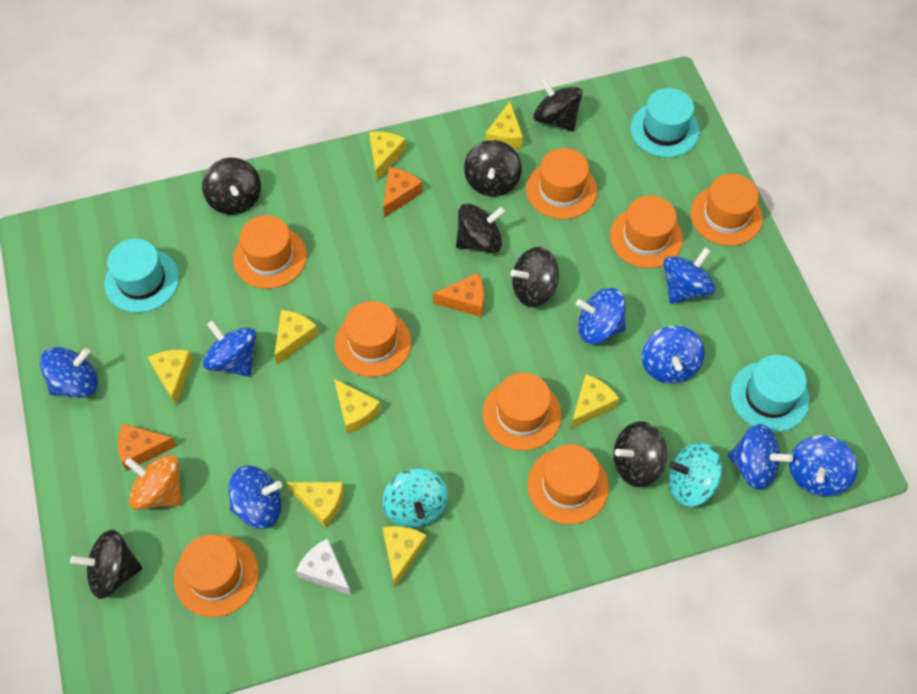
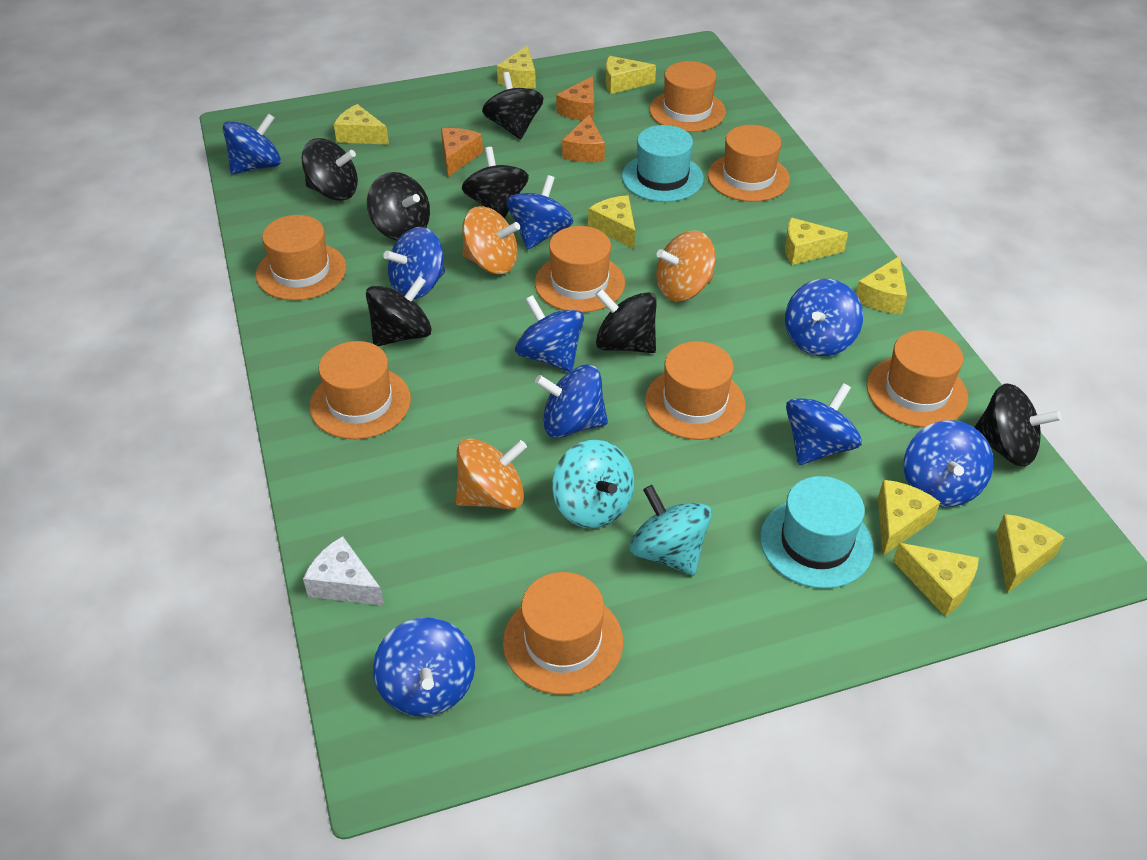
blue spinning top: 8 -> 9
orange spinning top: 1 -> 3
turquoise hat: 3 -> 2
yellow cheese: 8 -> 9

